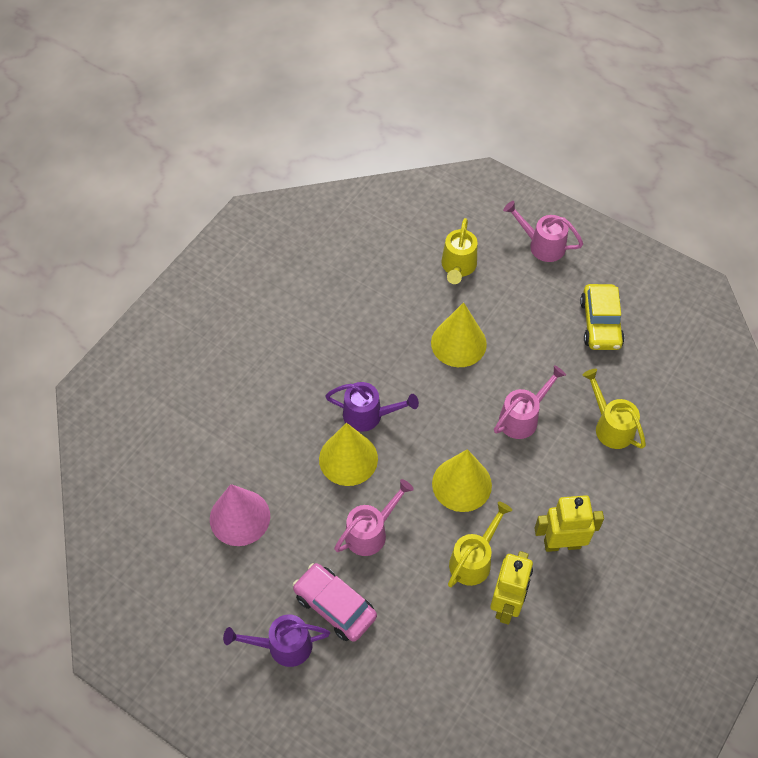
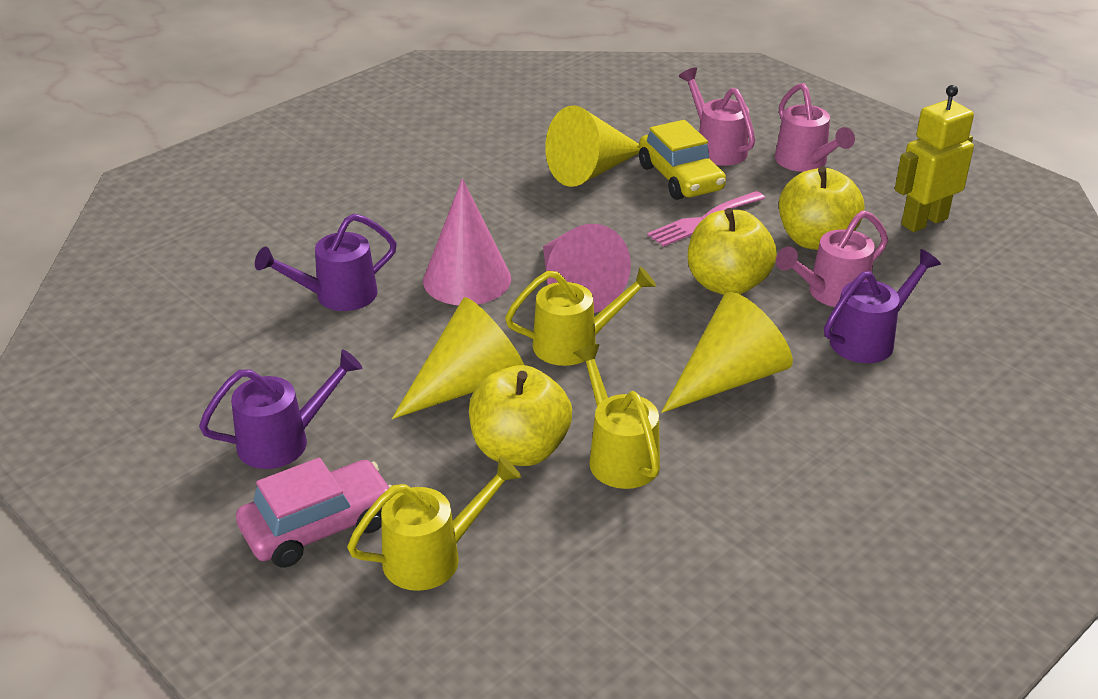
pink cone: 1 -> 2
pink fork: 0 -> 1
purple watering can: 2 -> 3
yellow apple: 0 -> 3
yellow robot: 2 -> 1

